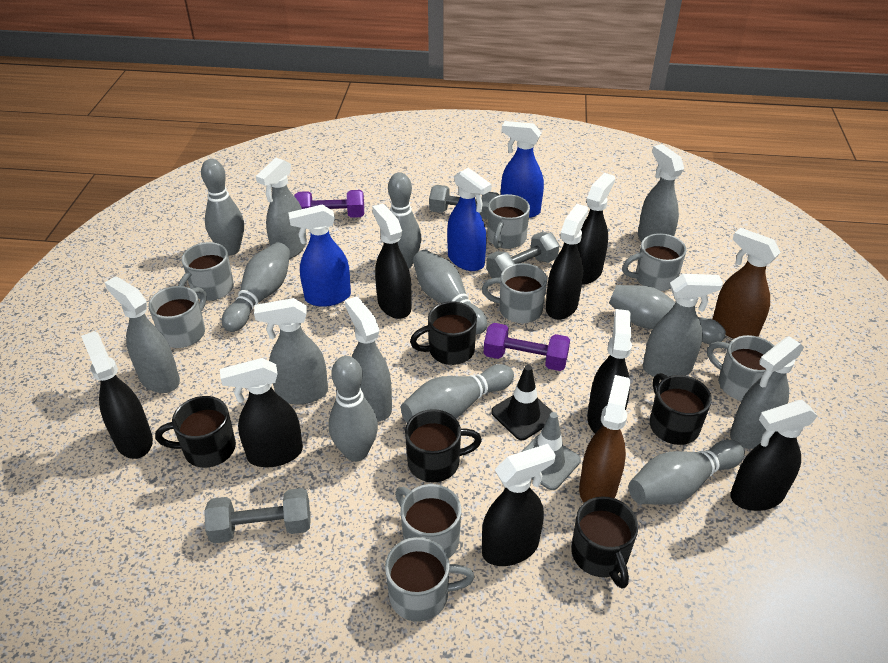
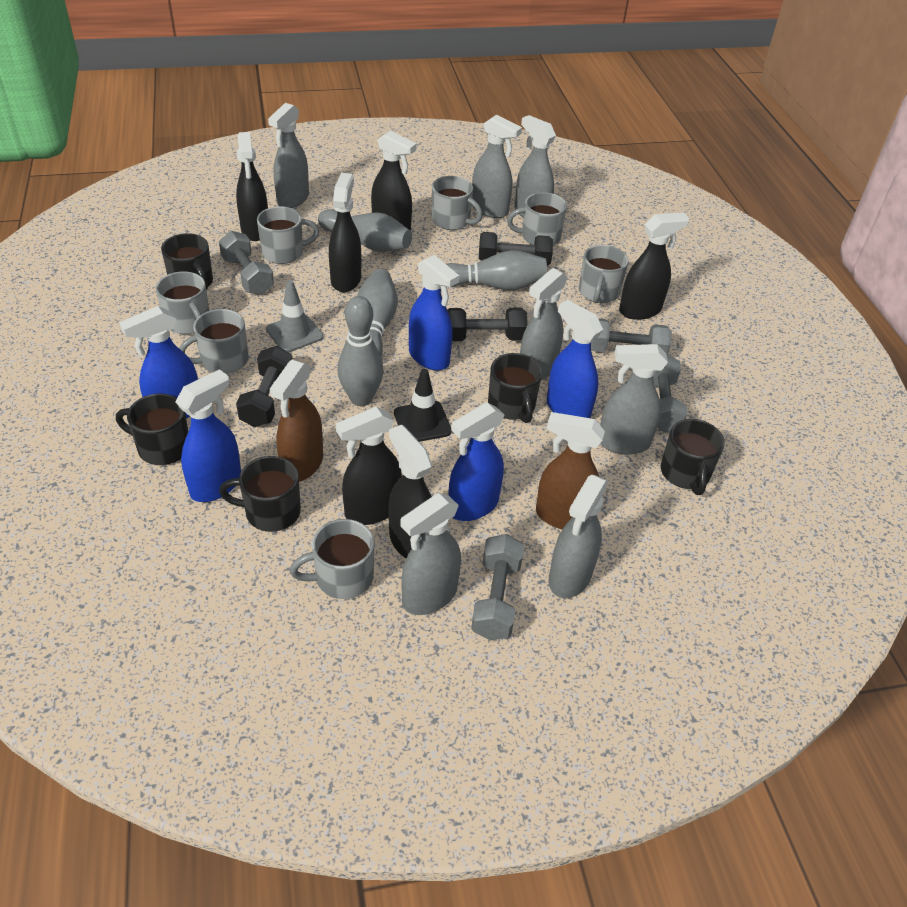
black dumbbell: 0 -> 3
black spray bottle: 8 -> 6
blue spray bottle: 3 -> 5
grey bowling pin: 8 -> 4
grey dumbbell: 3 -> 4
grey mug: 8 -> 7
purple dumbbell: 2 -> 0

